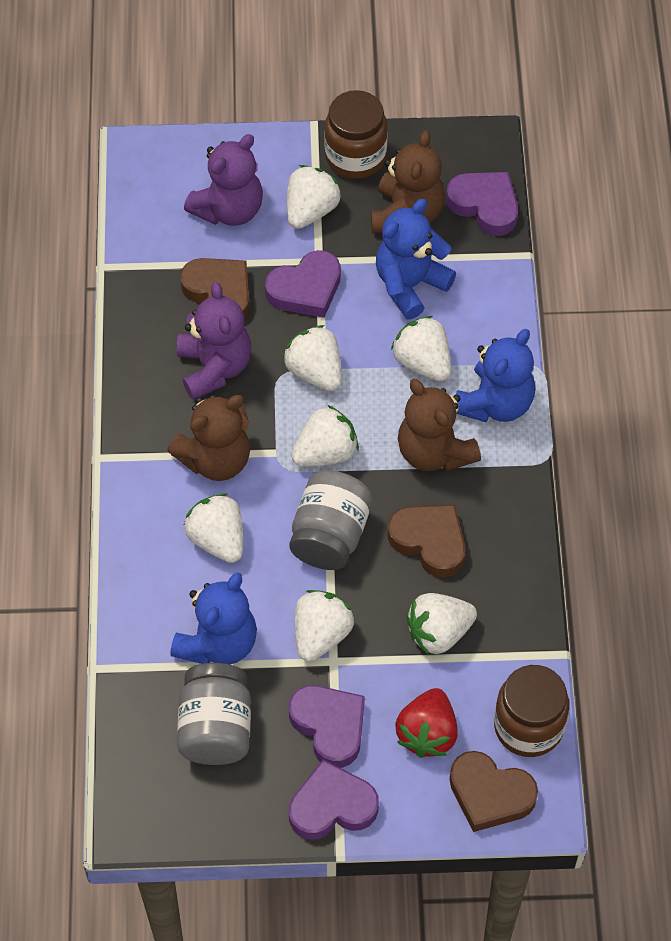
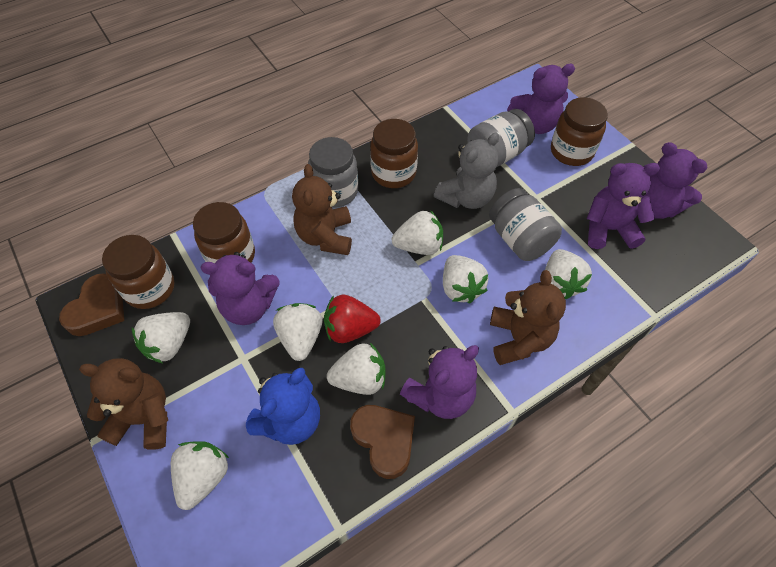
blue teddy bear: 3 -> 1
brown heart: 3 -> 2
brown jar: 2 -> 4
grey jar: 2 -> 3
grey teddy bear: 0 -> 1
purple heart: 4 -> 0
purple teddy bear: 2 -> 5

